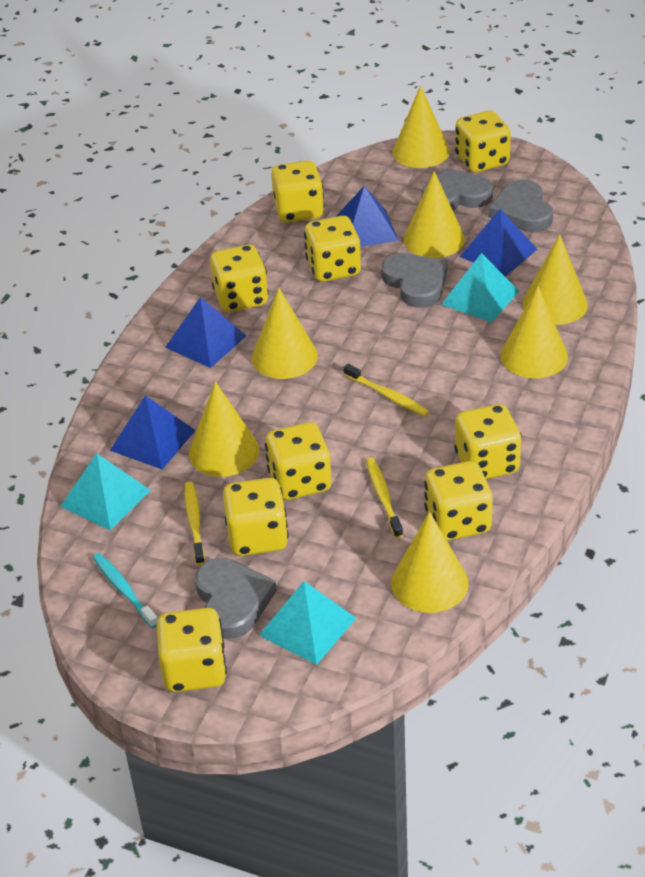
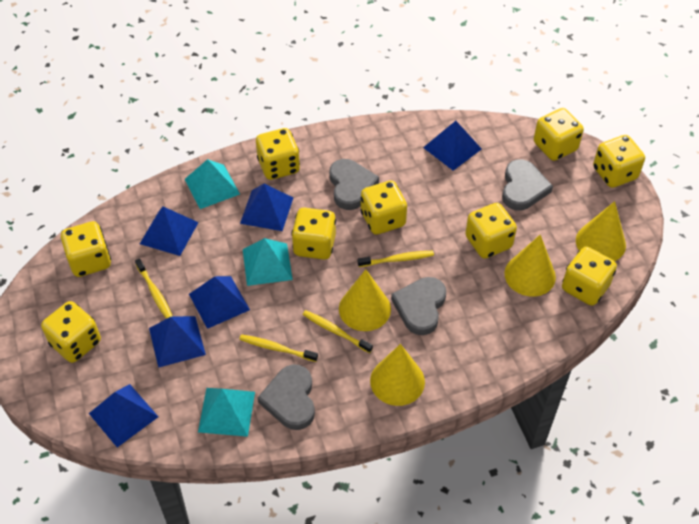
blue pyramid: 4 -> 6
turquoise toothbrush: 1 -> 0
yellow cone: 7 -> 4
yellow toothbrush: 3 -> 4

